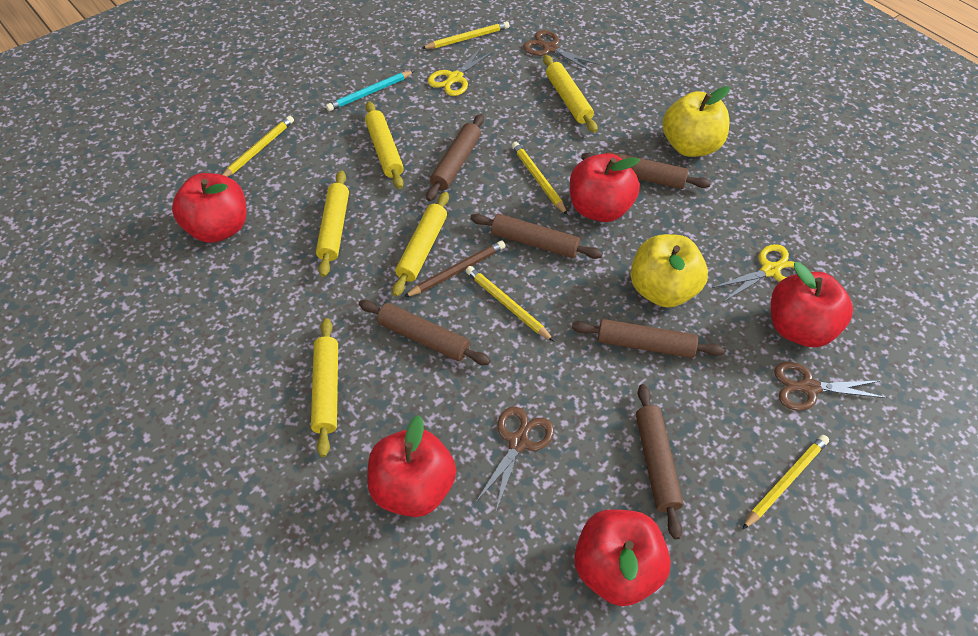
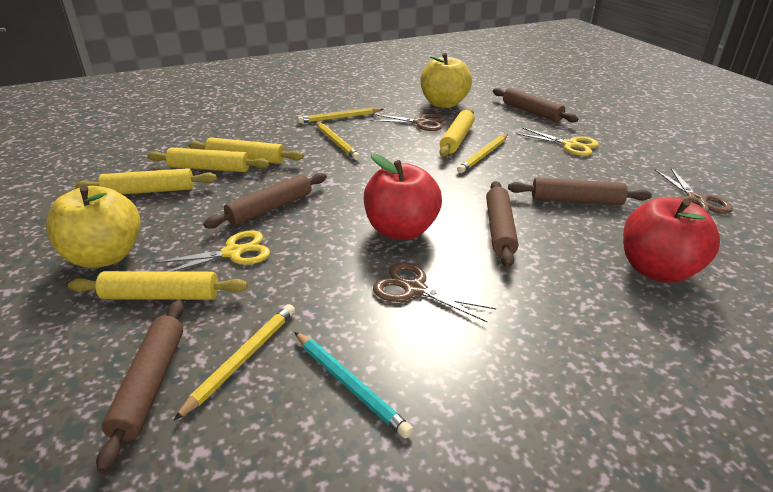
brown pencil: 1 -> 0
brown rolling pin: 6 -> 5
red apple: 5 -> 2
yellow pencil: 5 -> 4

